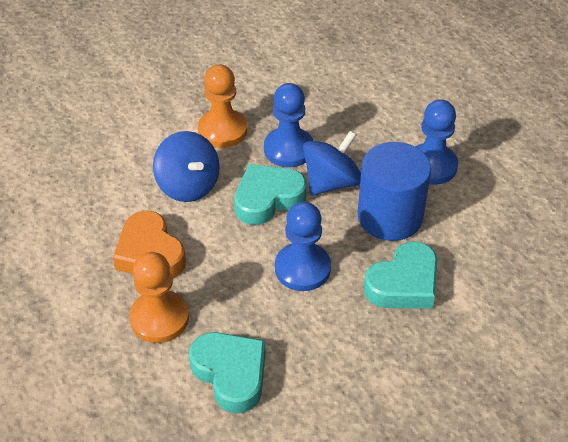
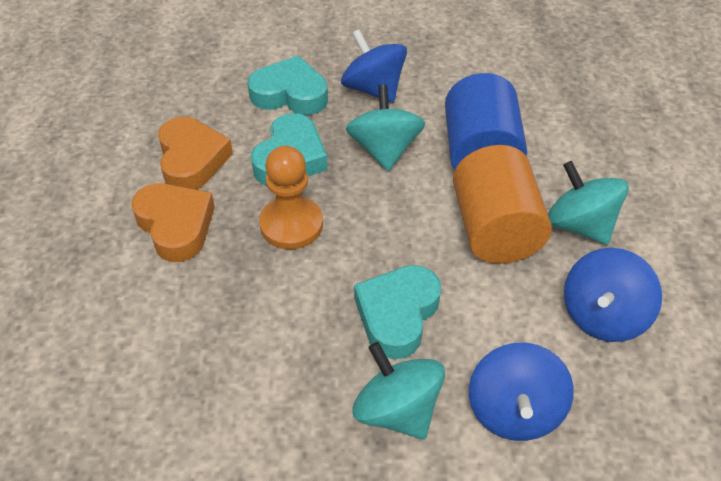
blue pawn: 3 -> 0
blue spinning top: 2 -> 3
orange cylinder: 0 -> 1
orange heart: 1 -> 2
orange pawn: 2 -> 1
turquoise spinning top: 0 -> 3

